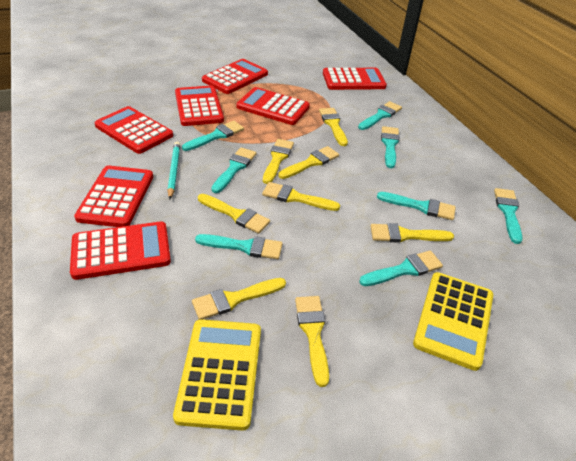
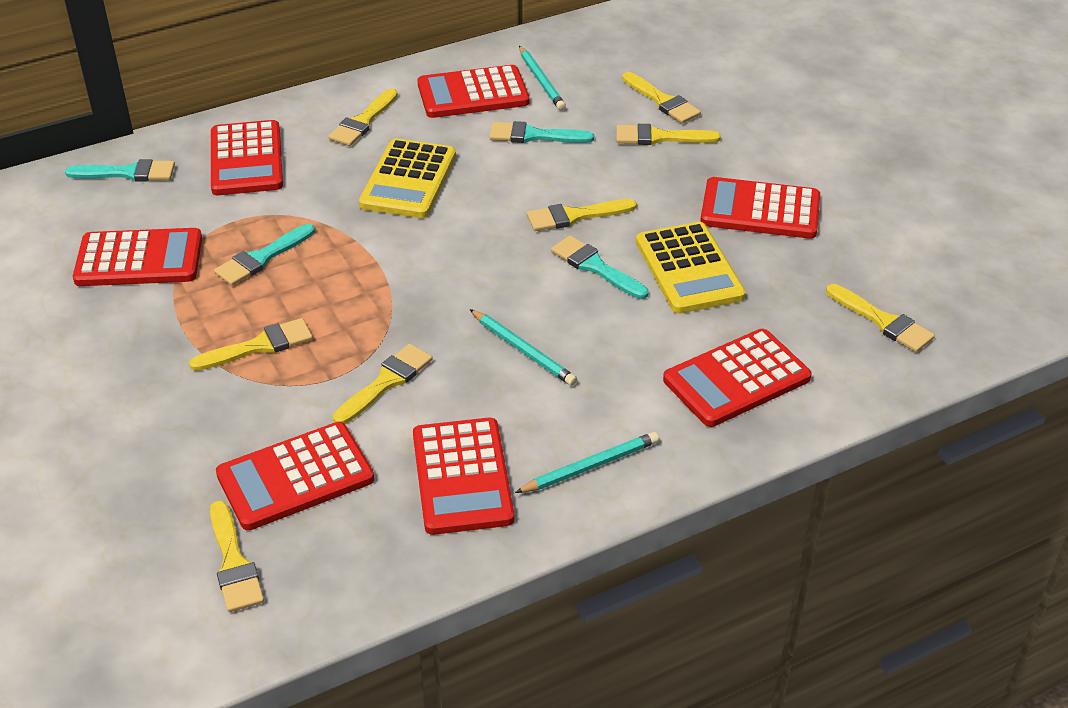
turquoise brush: 8 -> 4
turquoise pencil: 1 -> 3

